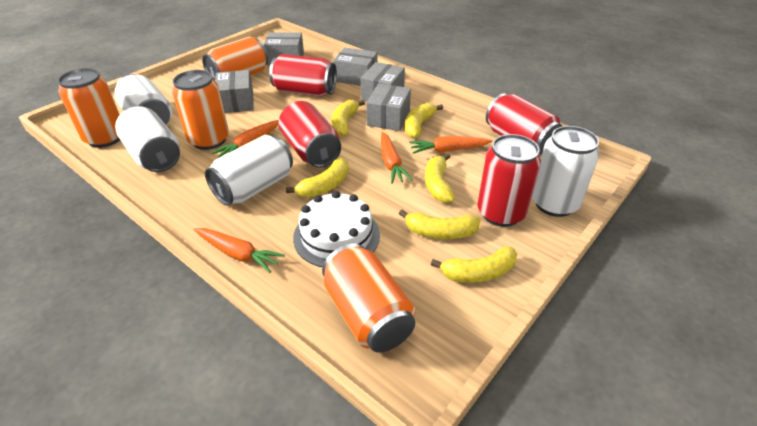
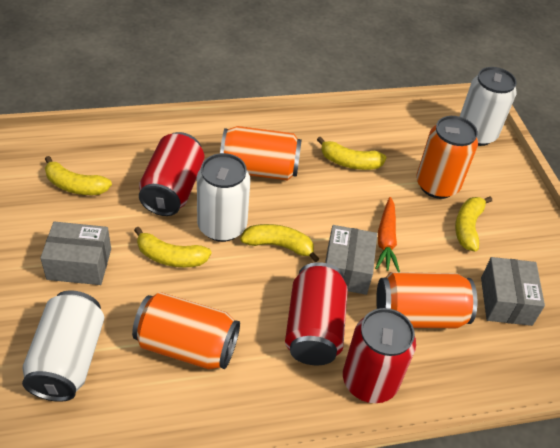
grey box: 5 -> 3
orange carrot: 4 -> 1
red can: 4 -> 3
white cake: 1 -> 0
white can: 4 -> 3
yellow banana: 6 -> 5

